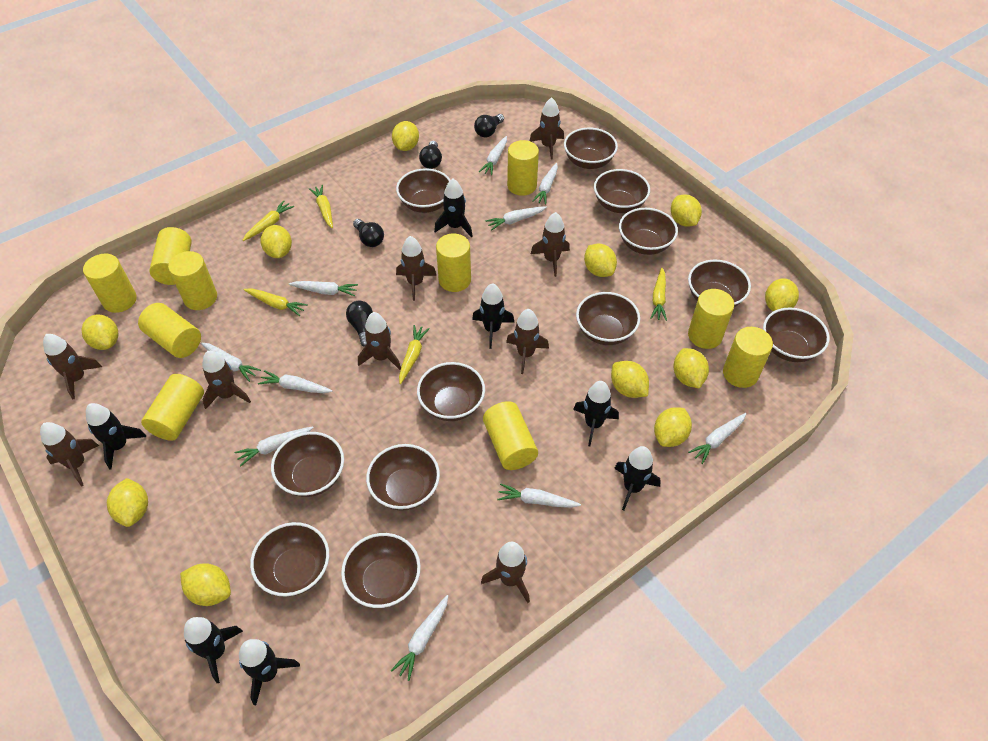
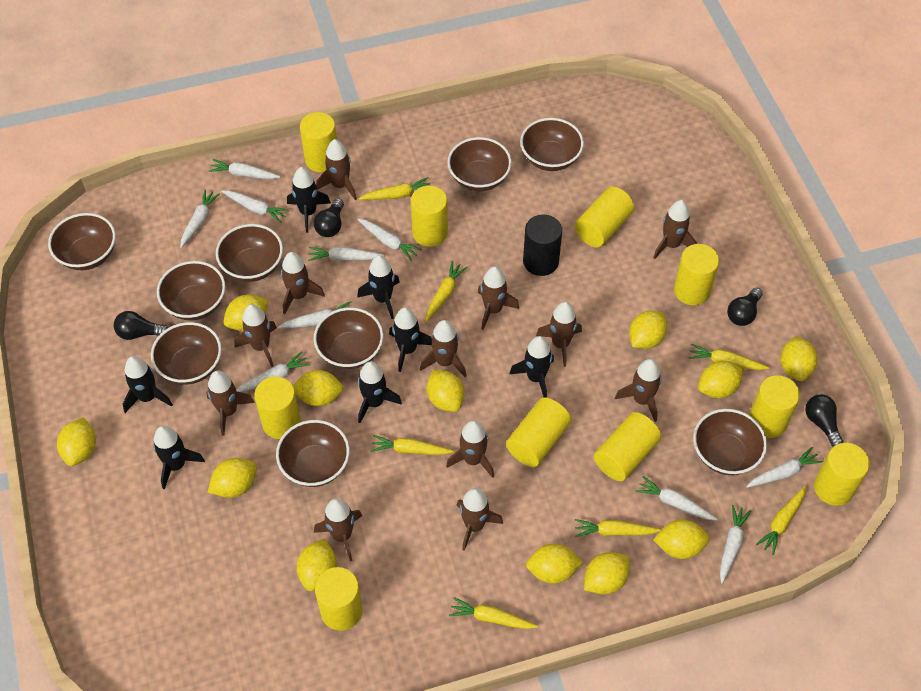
black cylinder: 0 -> 1
brown bowl: 12 -> 9
brown rocket: 9 -> 12
yellow carrot: 5 -> 7
yellow lemon: 11 -> 12

